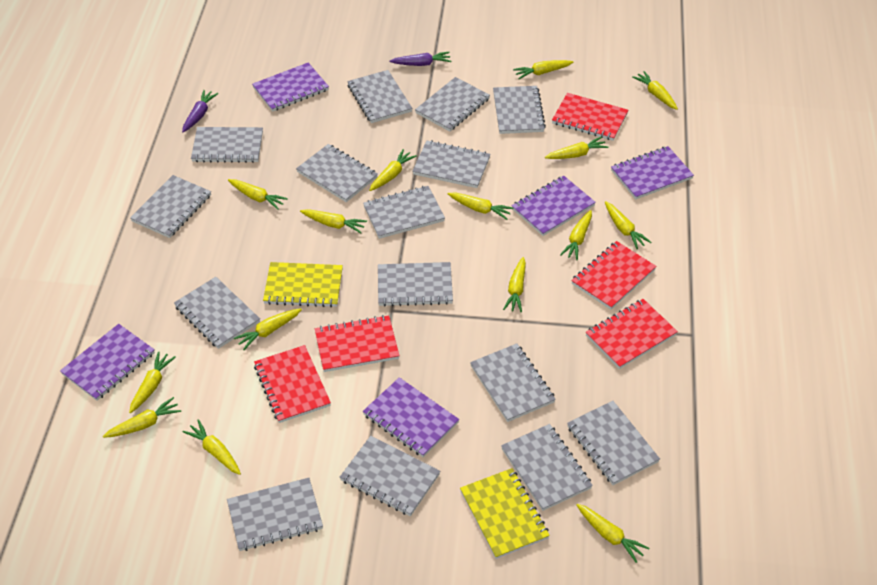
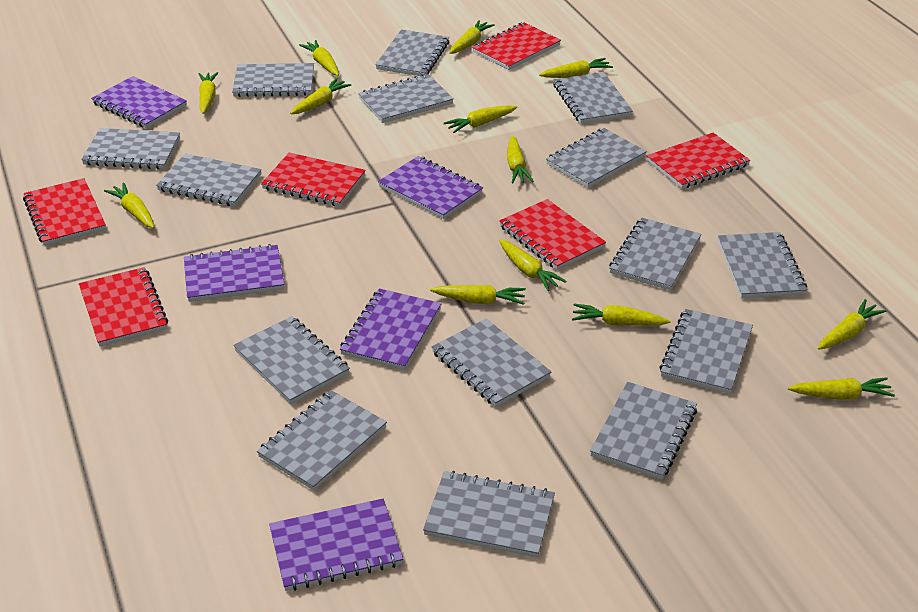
purple carrot: 2 -> 0
red notebook: 5 -> 6
yellow carrot: 15 -> 13
yellow notebook: 2 -> 0

